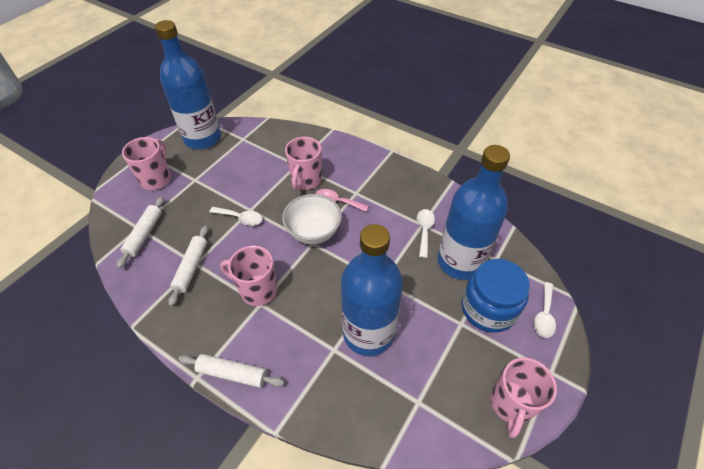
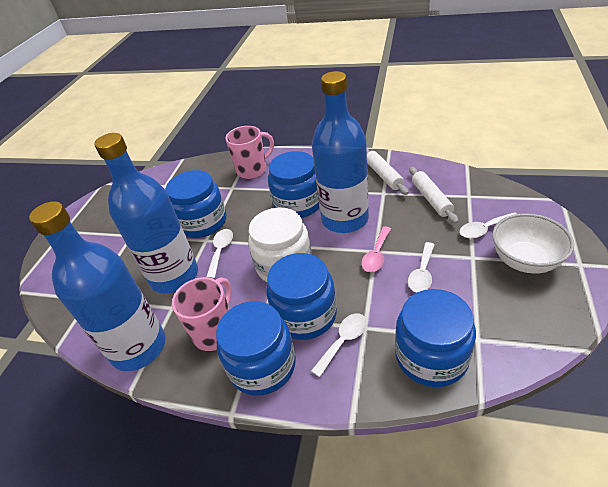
blue jar: 1 -> 5
pink mug: 4 -> 2
white jar: 0 -> 1
white rolling pin: 3 -> 2
white spoon: 3 -> 4

